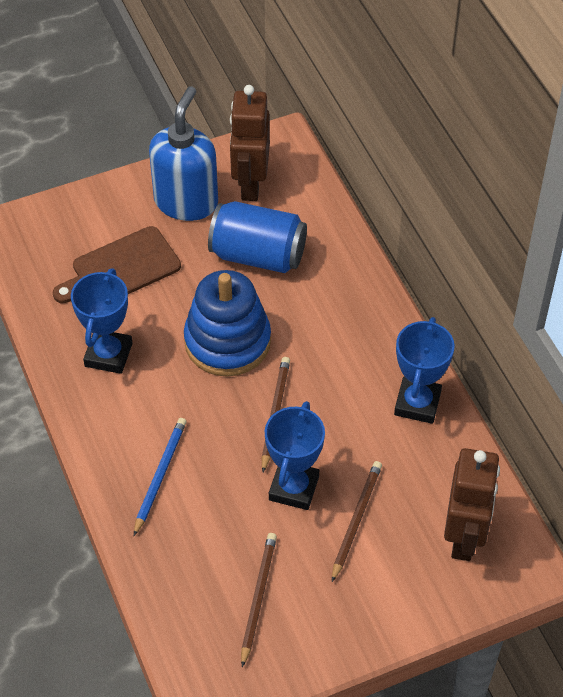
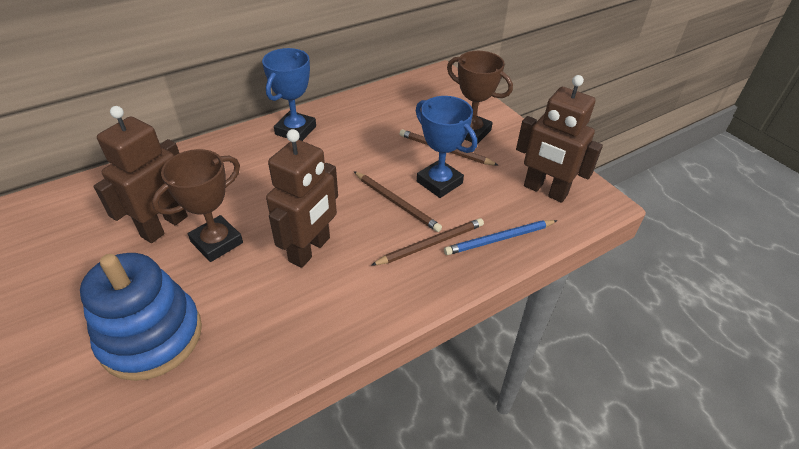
blue can: 1 -> 0
blue soap dispenser: 1 -> 0
blue trophy: 3 -> 2
brown cutting board: 1 -> 0
brown robot: 2 -> 3
brown trophy: 0 -> 2

